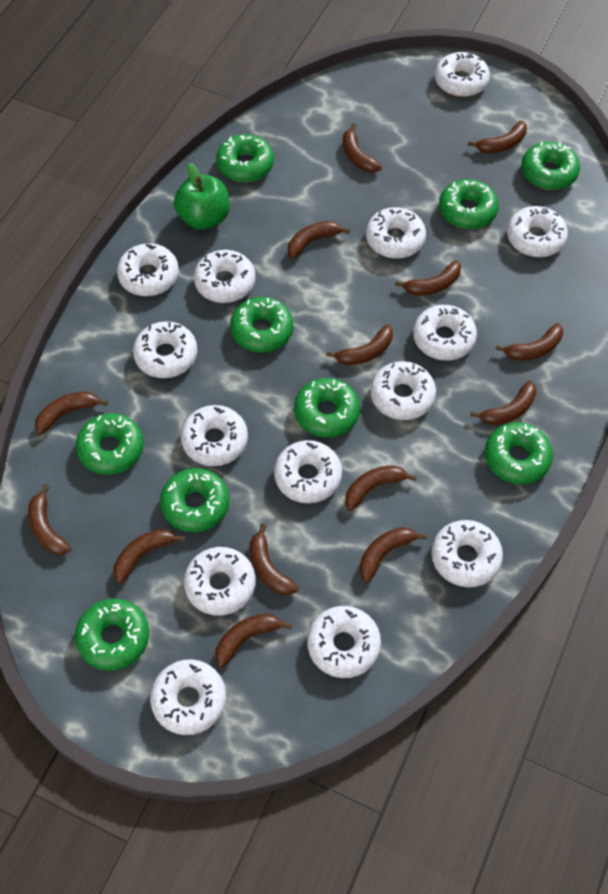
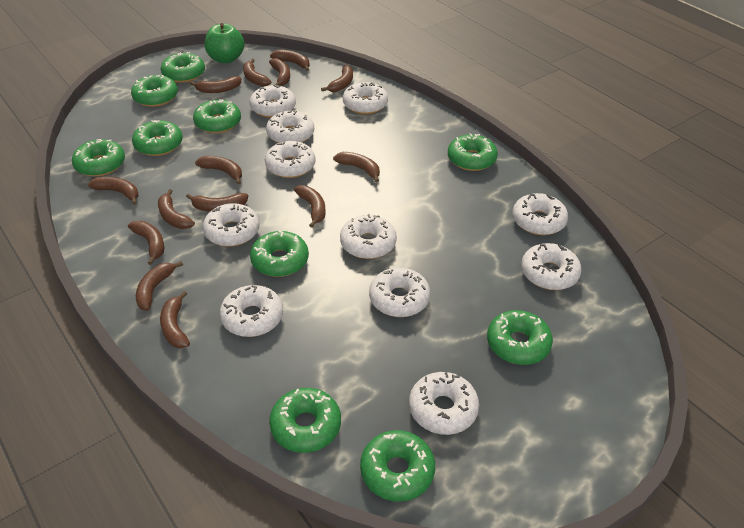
green donut: 9 -> 10
white donut: 14 -> 11

